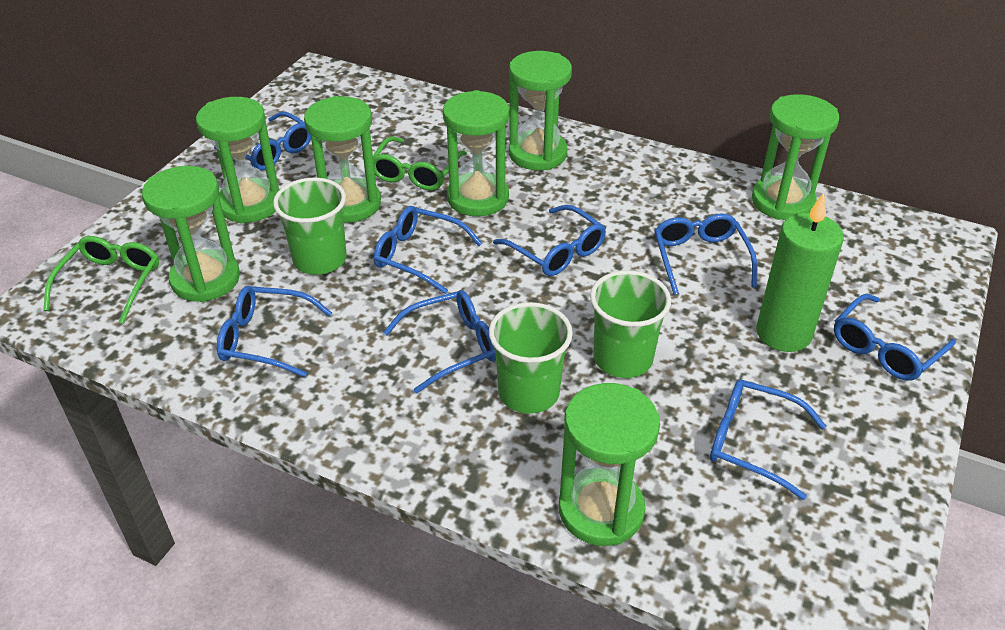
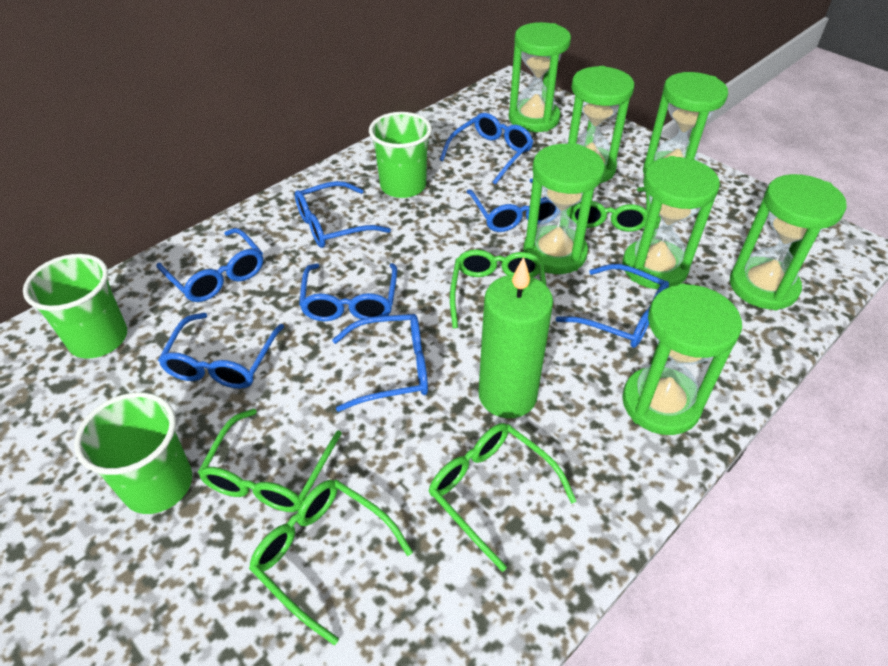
green glasses: 2 -> 5

